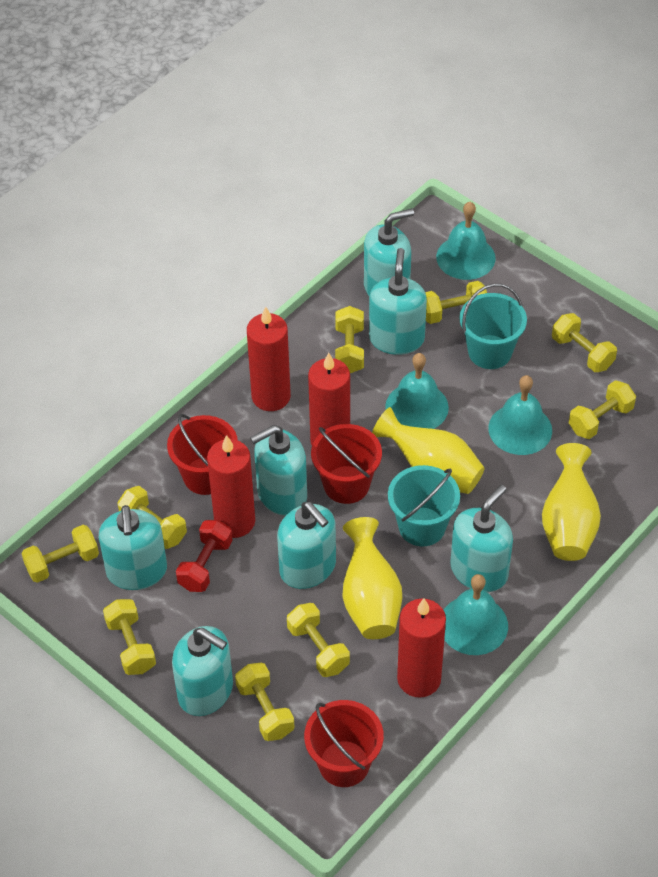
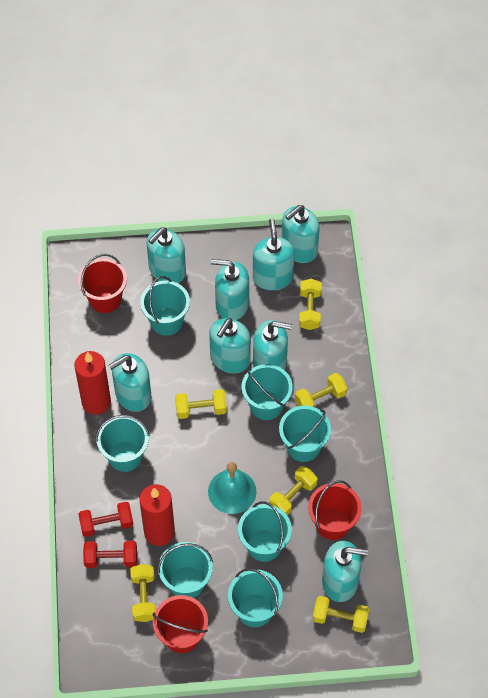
red candle: 4 -> 2
red dumbbell: 1 -> 2
turquoise bell: 4 -> 1
turquoise bucket: 2 -> 7
turquoise soap dispenser: 7 -> 8
yellow dumbbell: 9 -> 6
yellow vase: 3 -> 0

